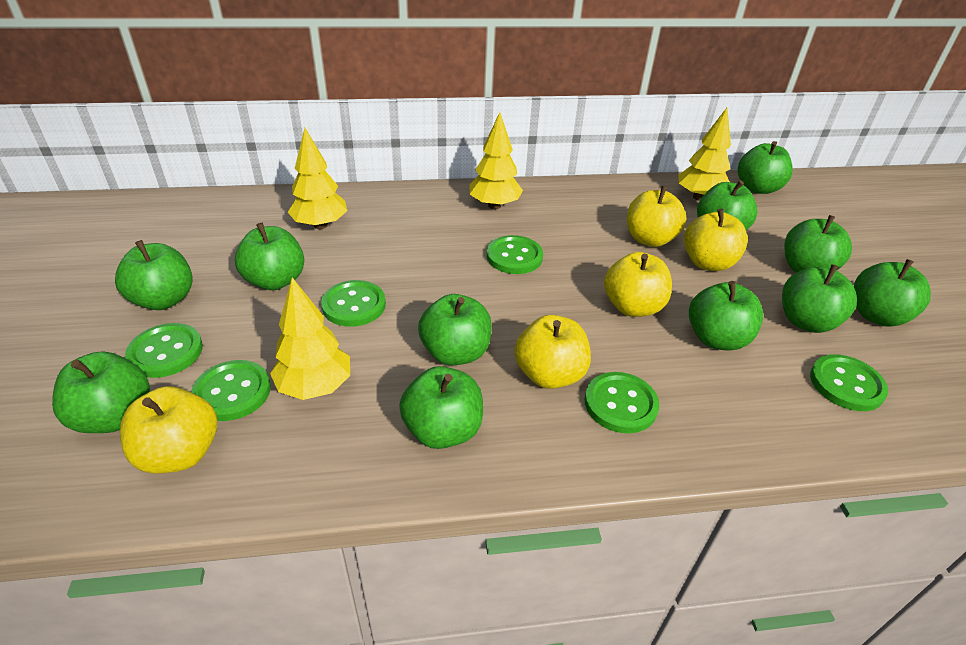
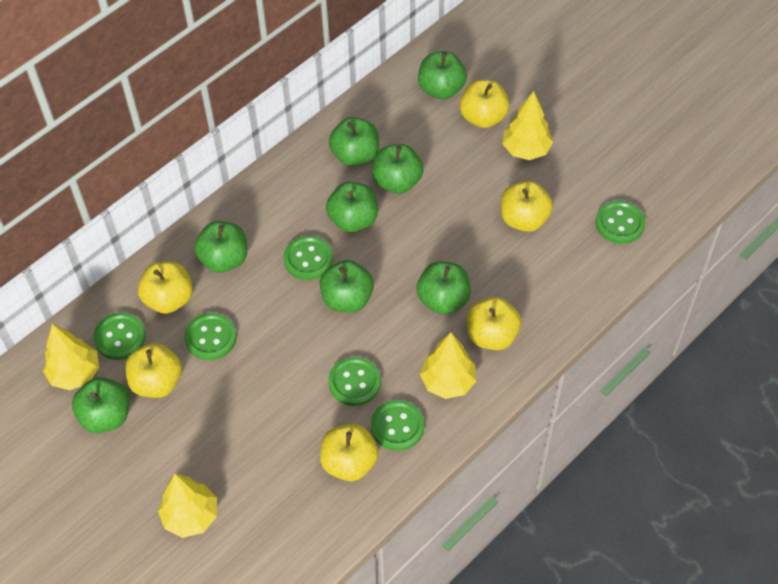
green apple: 11 -> 8
yellow apple: 5 -> 6

